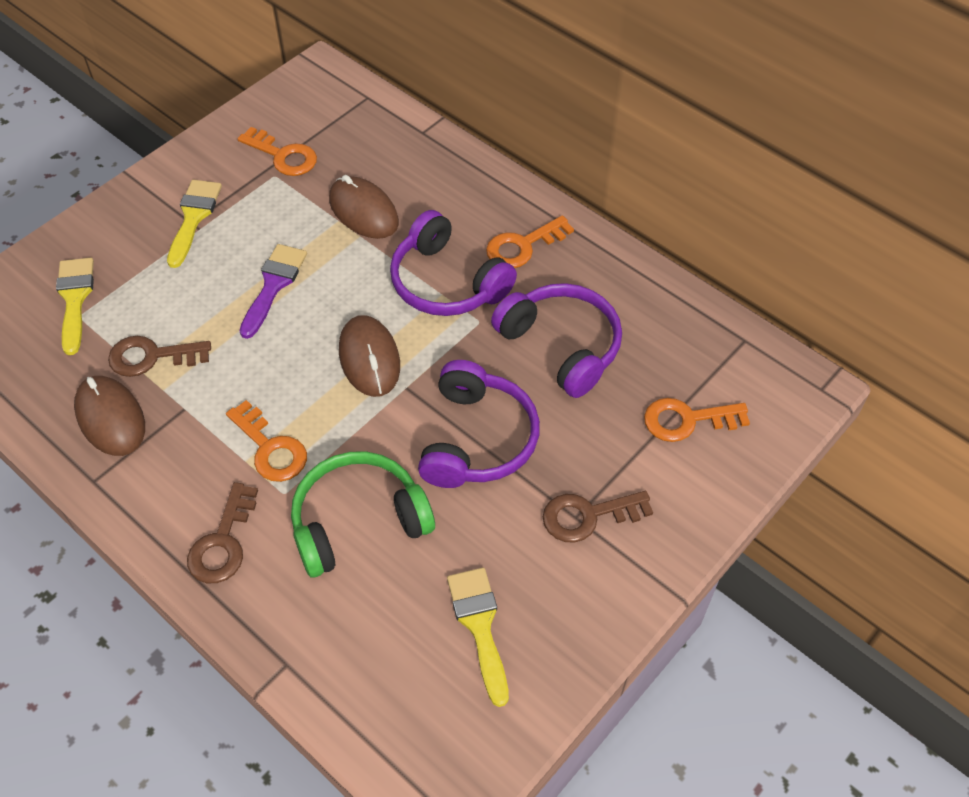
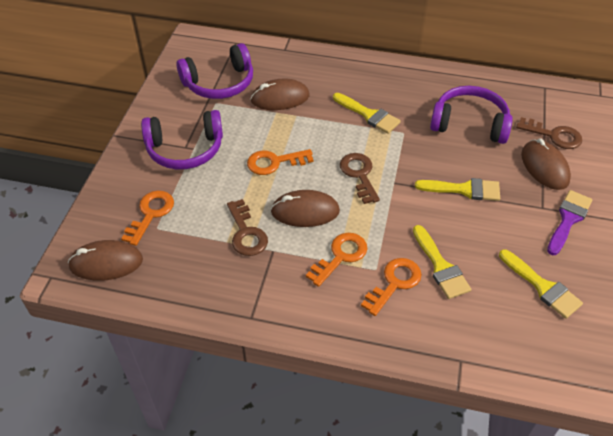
brown mouse: 3 -> 4
green headphones: 1 -> 0
yellow brush: 3 -> 4

